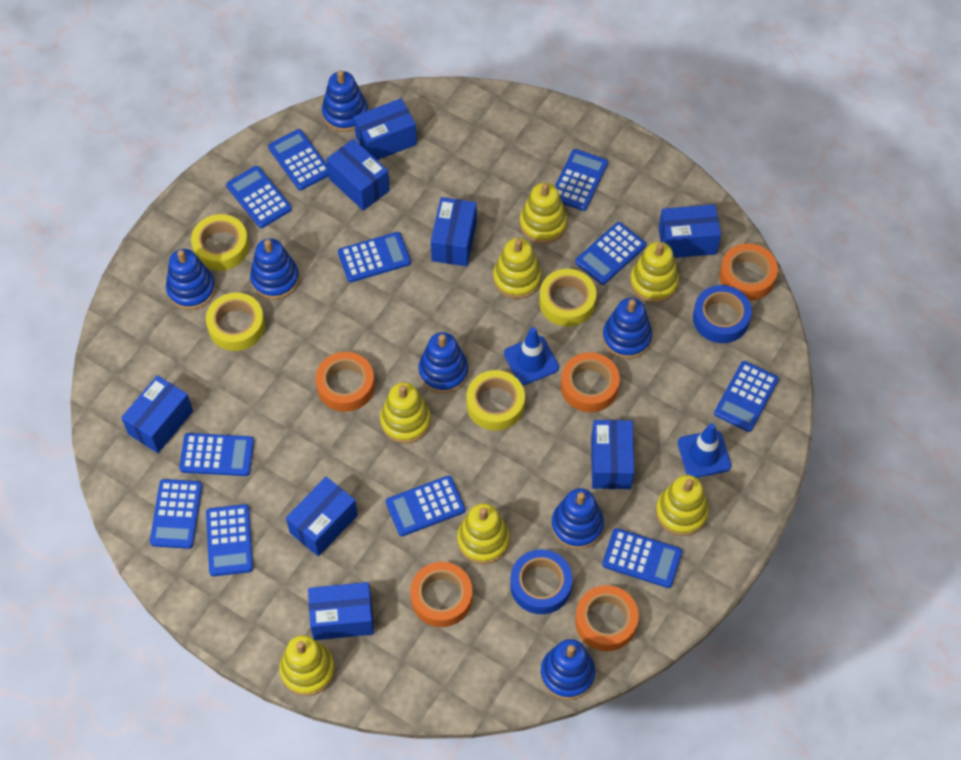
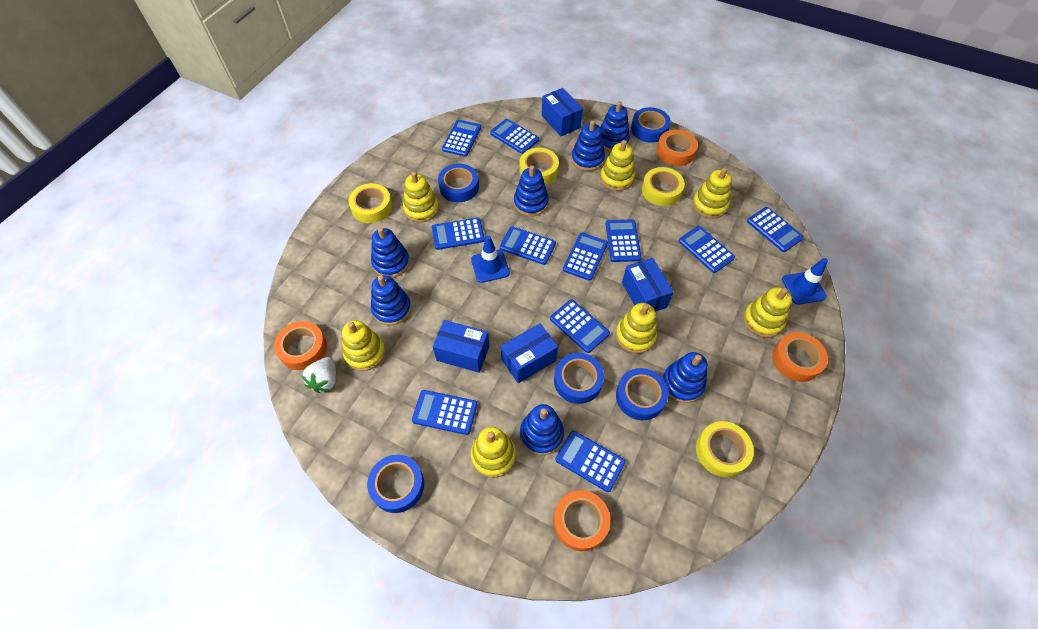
blue box: 8 -> 4
blue tape: 2 -> 5
orange tape: 5 -> 4
white strawberry: 0 -> 1

